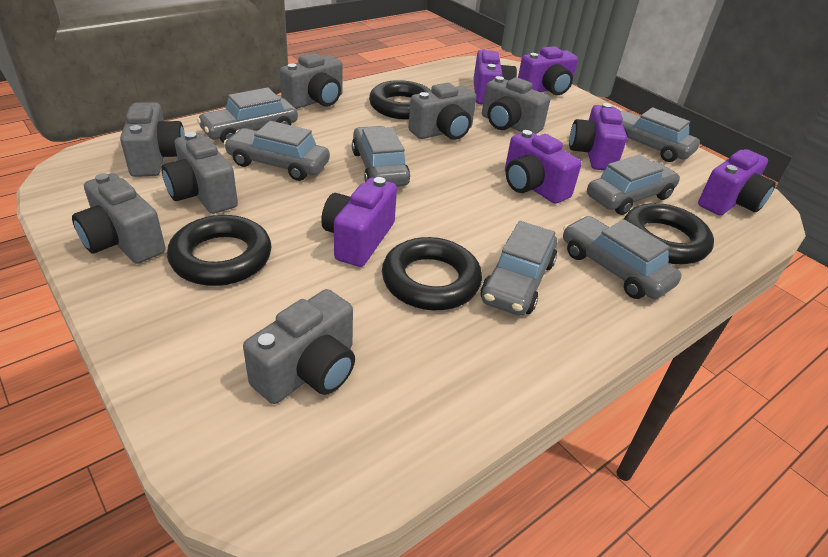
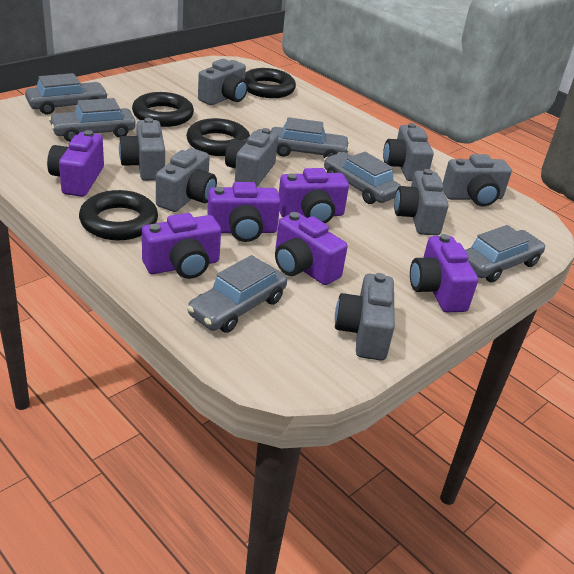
grey camera: 7 -> 8
grey car: 7 -> 6

